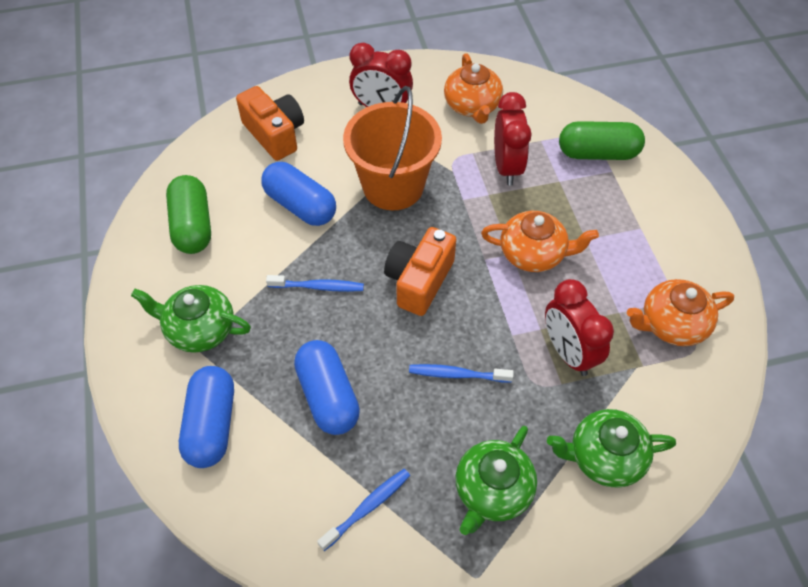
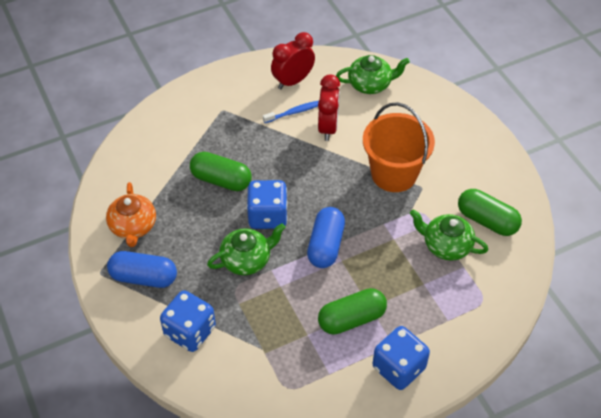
blue capsule: 3 -> 2
blue dice: 0 -> 3
blue toothbrush: 3 -> 1
green capsule: 2 -> 3
orange camera: 2 -> 0
orange teapot: 3 -> 1
red clock: 3 -> 2

